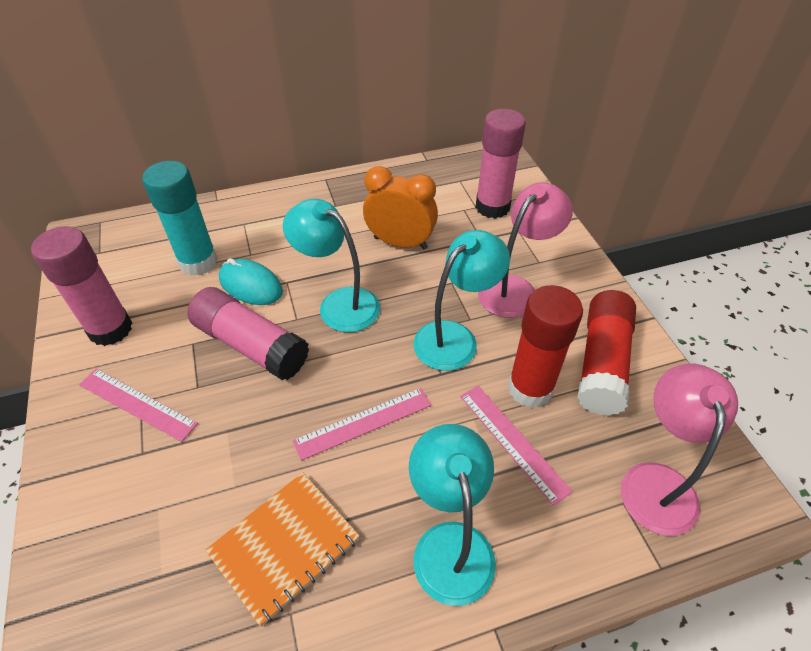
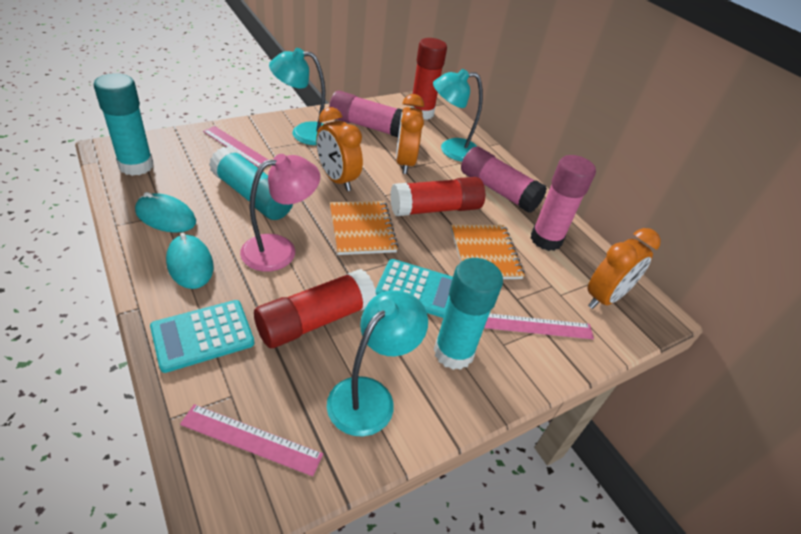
orange clock: 1 -> 3
orange notebook: 1 -> 2
pink lamp: 2 -> 1
red glue stick: 2 -> 3
turquoise calculator: 0 -> 2
turquoise glue stick: 1 -> 3
turquoise mouse: 1 -> 2

